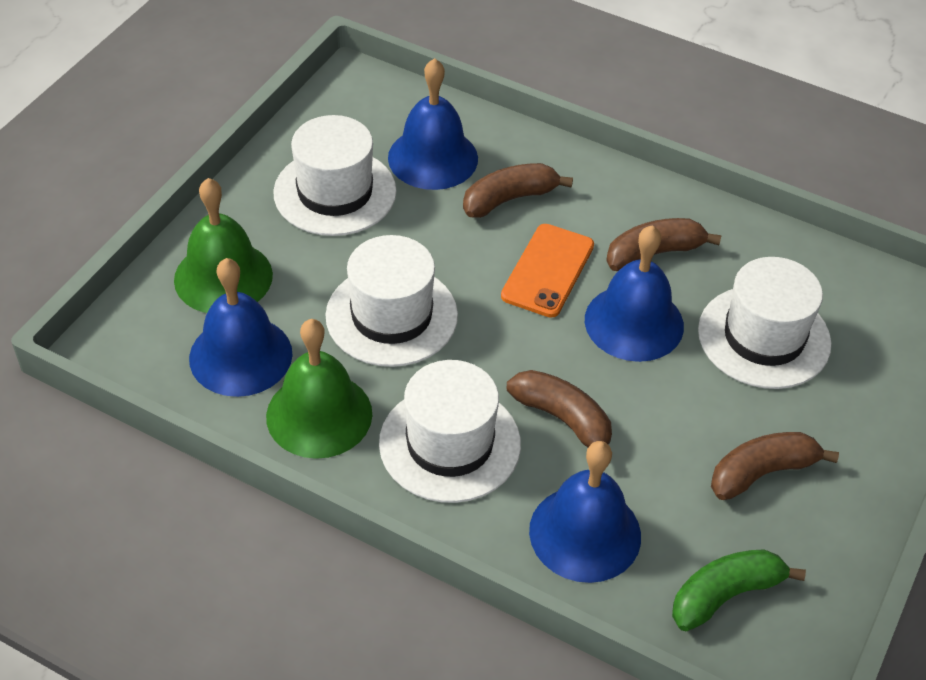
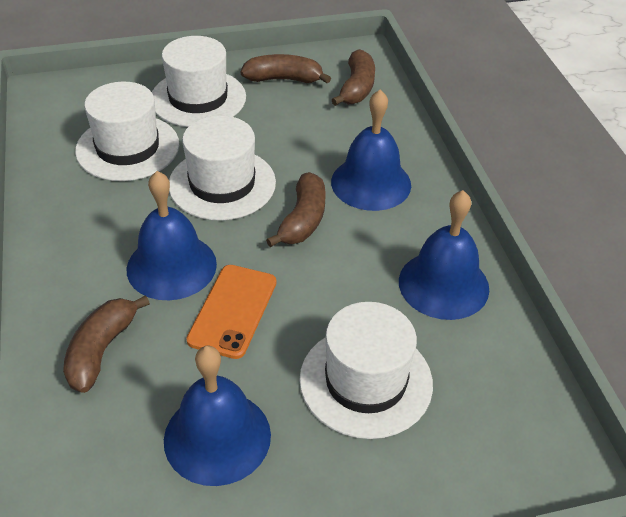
green banana: 1 -> 0
green bell: 2 -> 0

